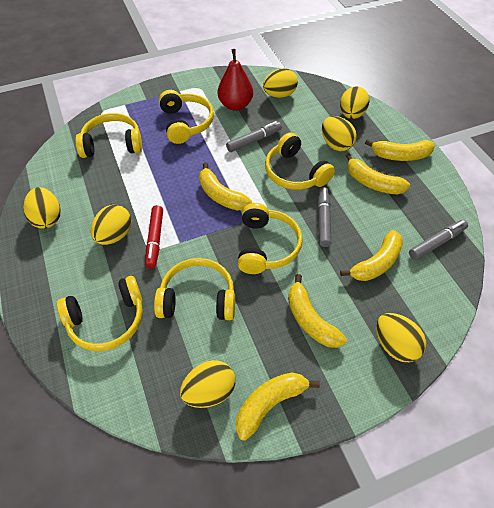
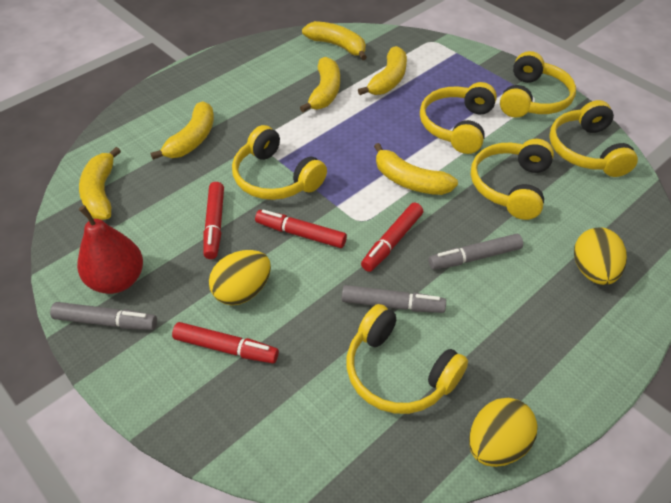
red marker: 1 -> 4
yellow egg: 7 -> 3

